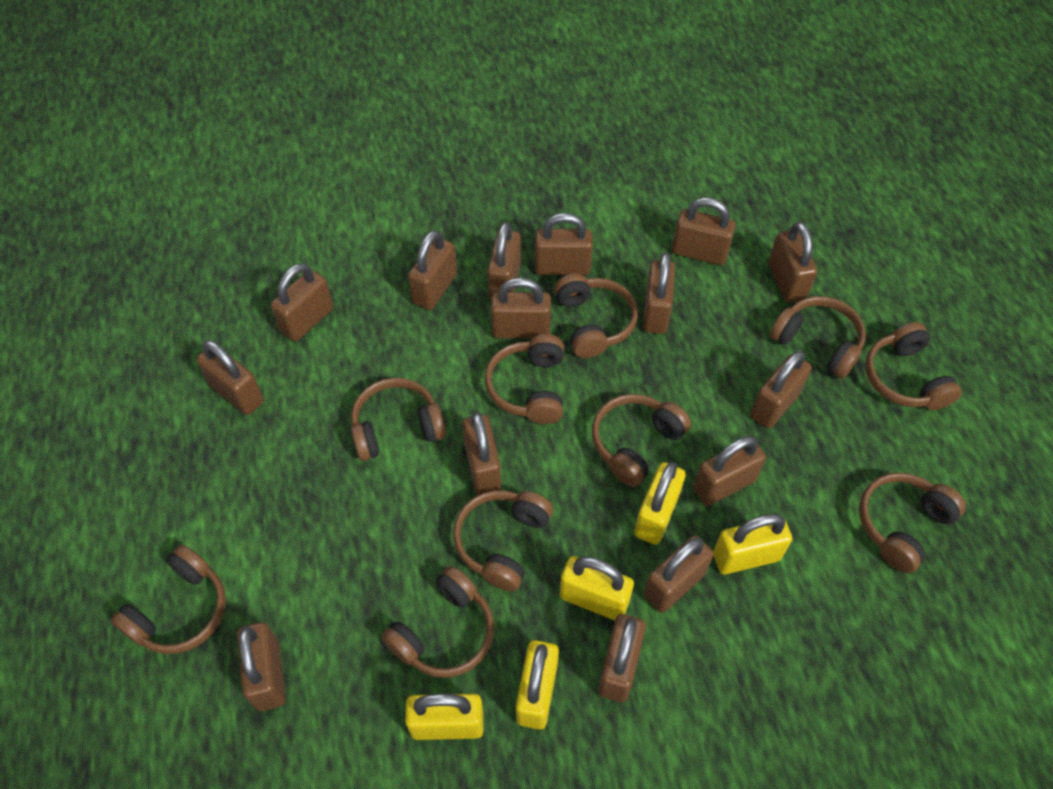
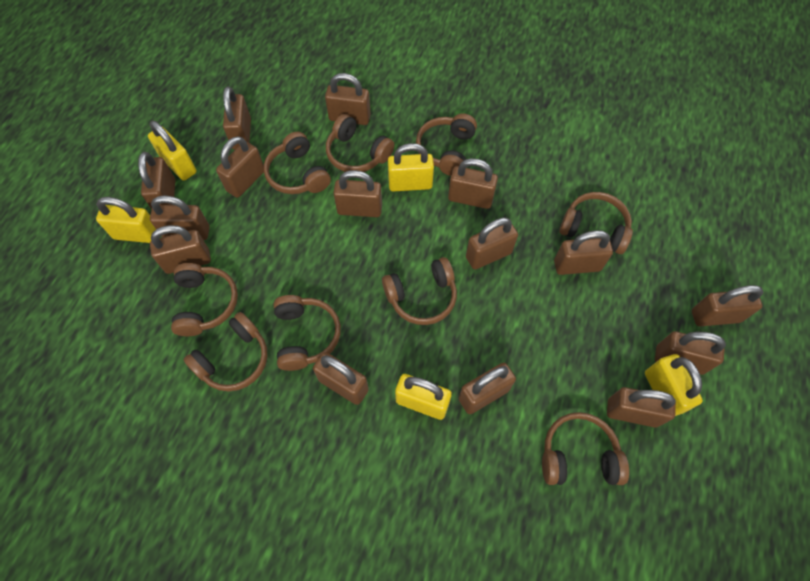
brown headphones: 10 -> 9

